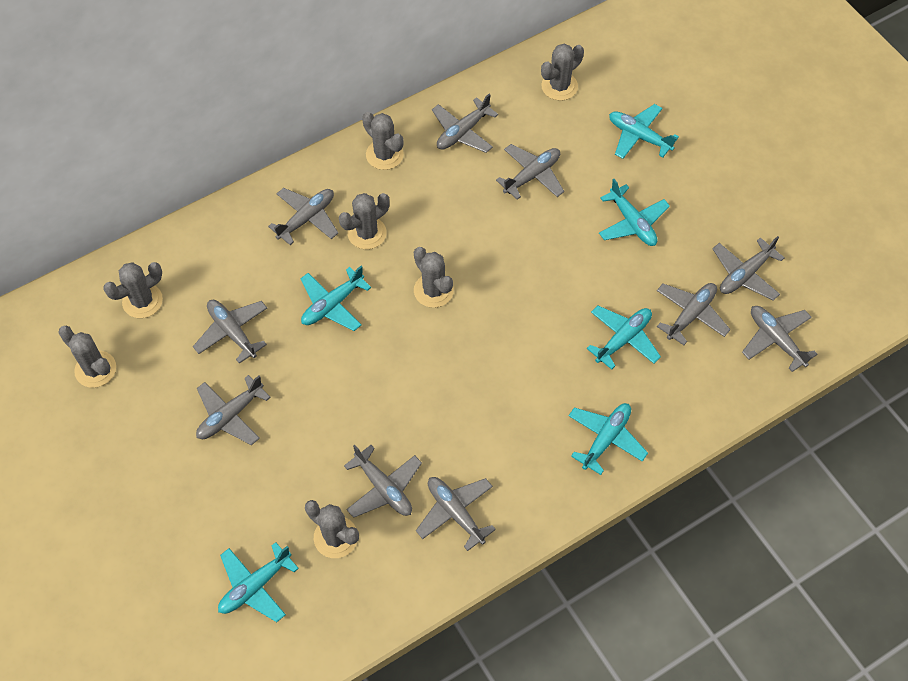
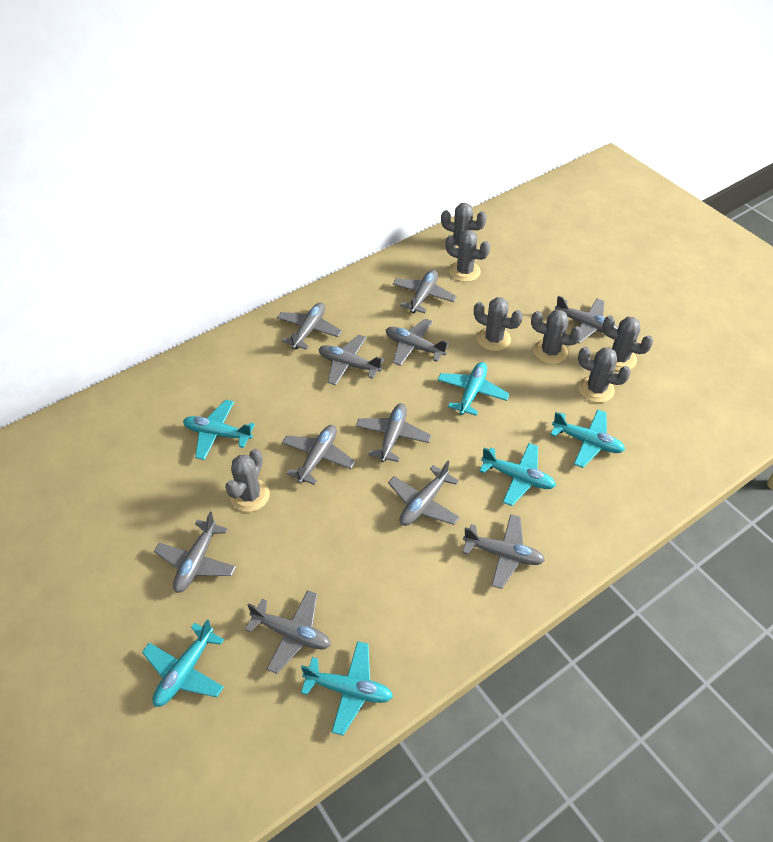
grey plane: 10 -> 11

